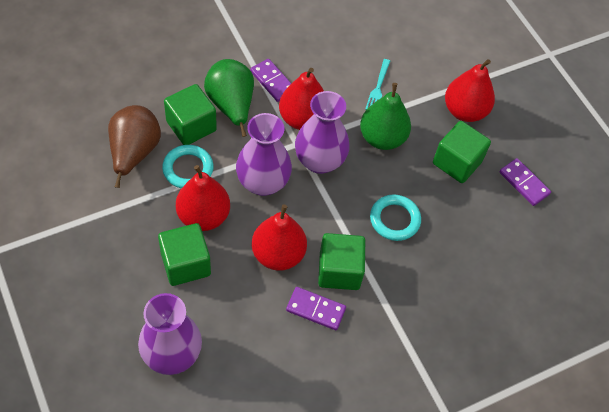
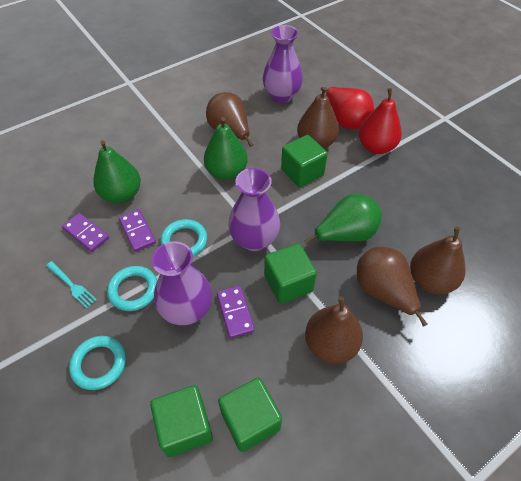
brown pear: 1 -> 5
green pear: 2 -> 3
red pear: 4 -> 2
turquoise ring: 2 -> 3

